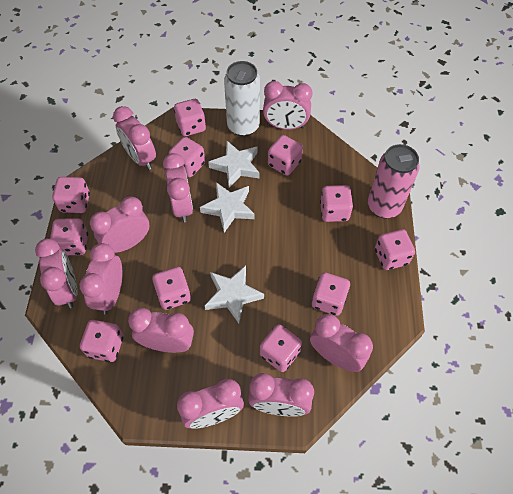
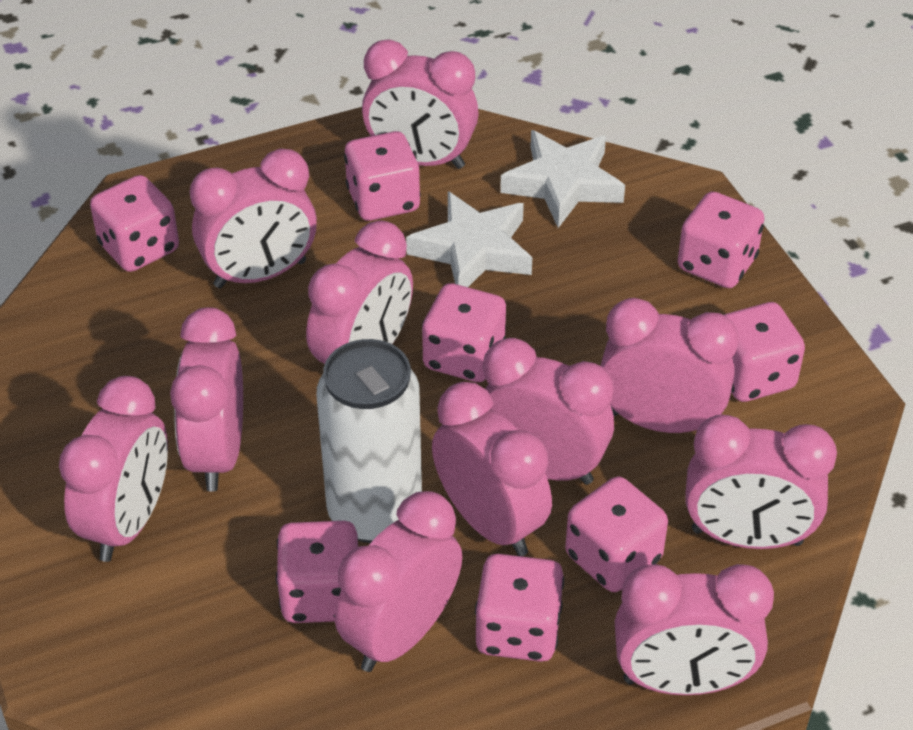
pink can: 1 -> 0
pink clock: 10 -> 11
pink dice: 11 -> 8
white star: 3 -> 2

